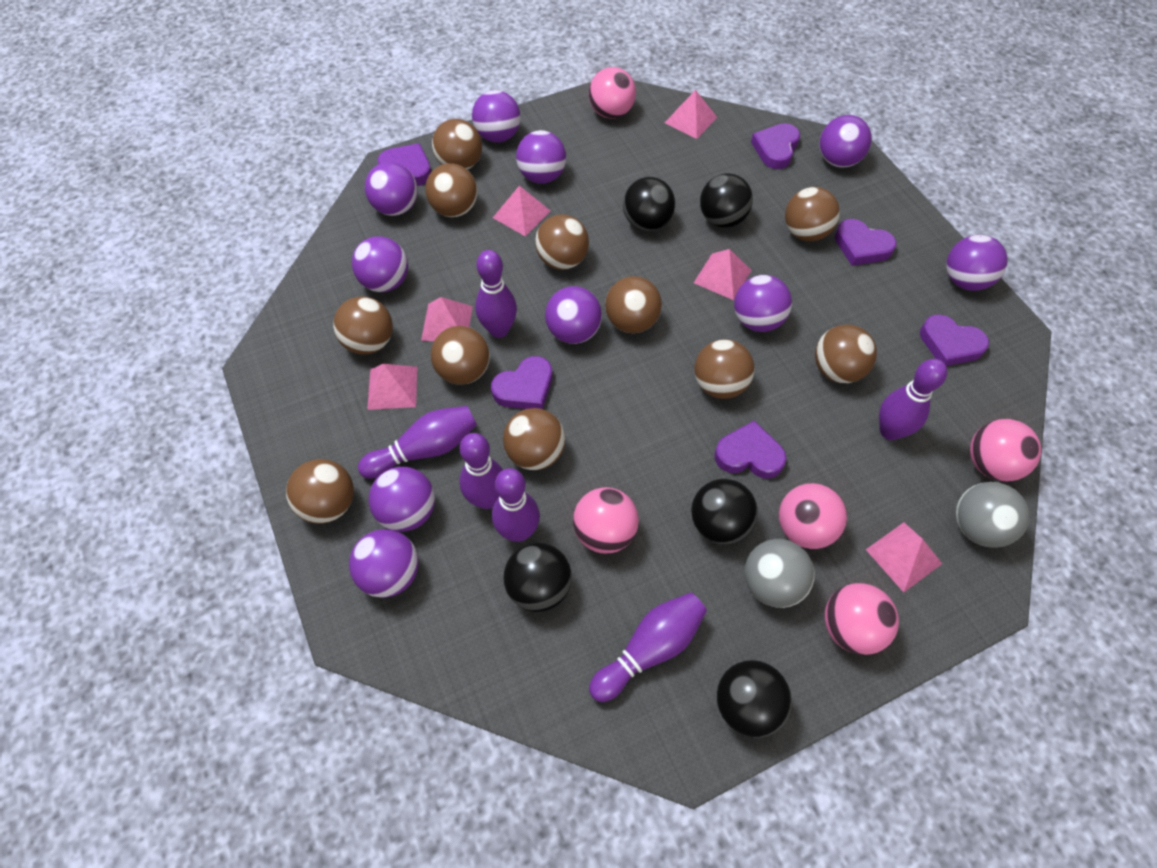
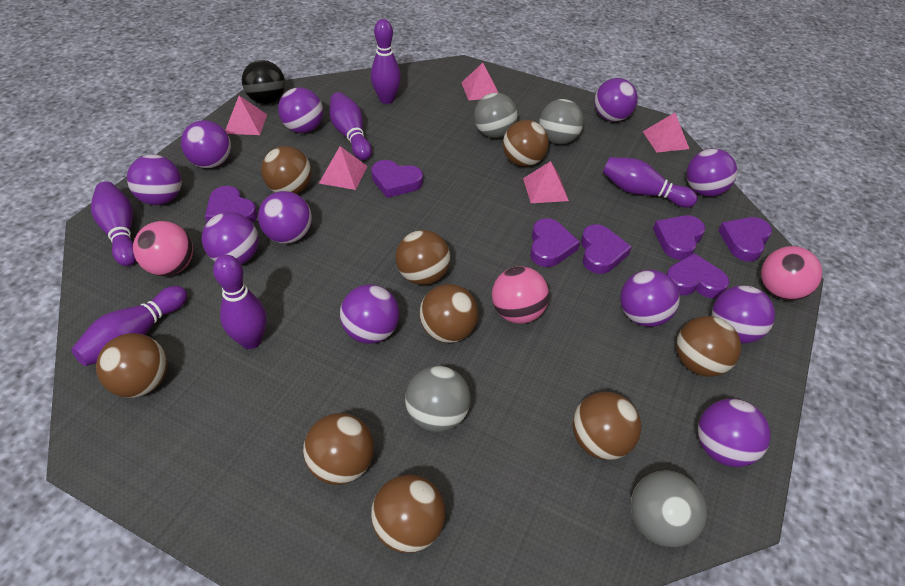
black ball: 5 -> 1
brown ball: 11 -> 9
grey ball: 2 -> 4
pink ball: 5 -> 3
pink pyramid: 6 -> 5
purple ball: 10 -> 11
purple heart: 6 -> 7

